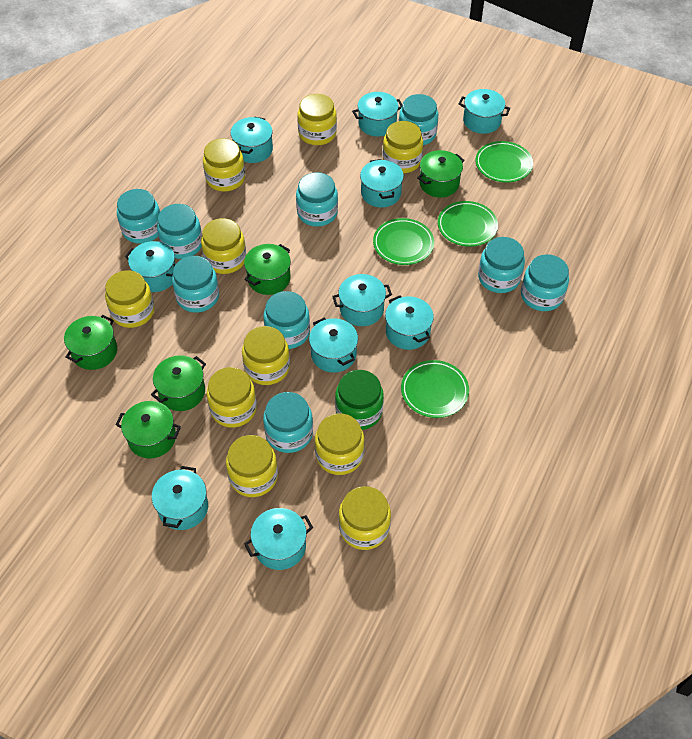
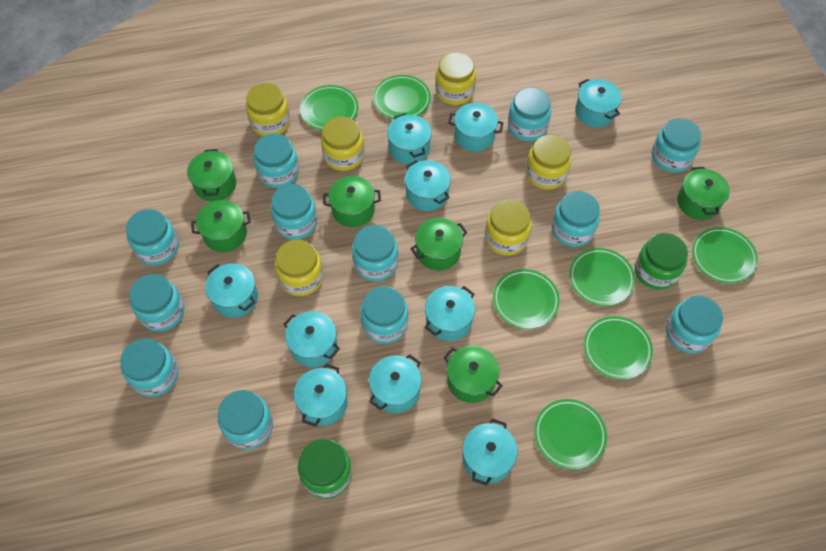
green jar: 1 -> 2
green plate: 4 -> 7
green pot: 5 -> 6
turquoise jar: 9 -> 12
yellow jar: 10 -> 6

